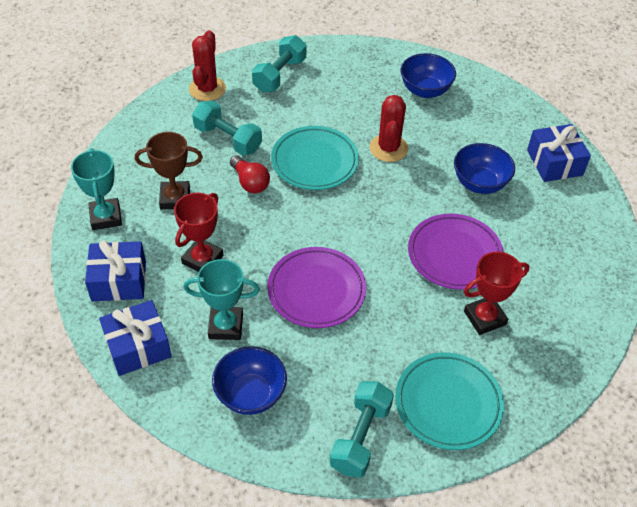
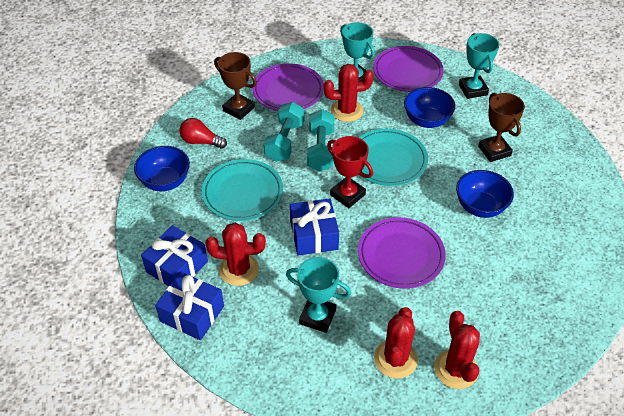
brown trophy: 1 -> 2
purple plate: 2 -> 3
red cactus: 2 -> 4
red trophy: 2 -> 1
turquoise dumbbell: 3 -> 2
turquoise trophy: 2 -> 3

